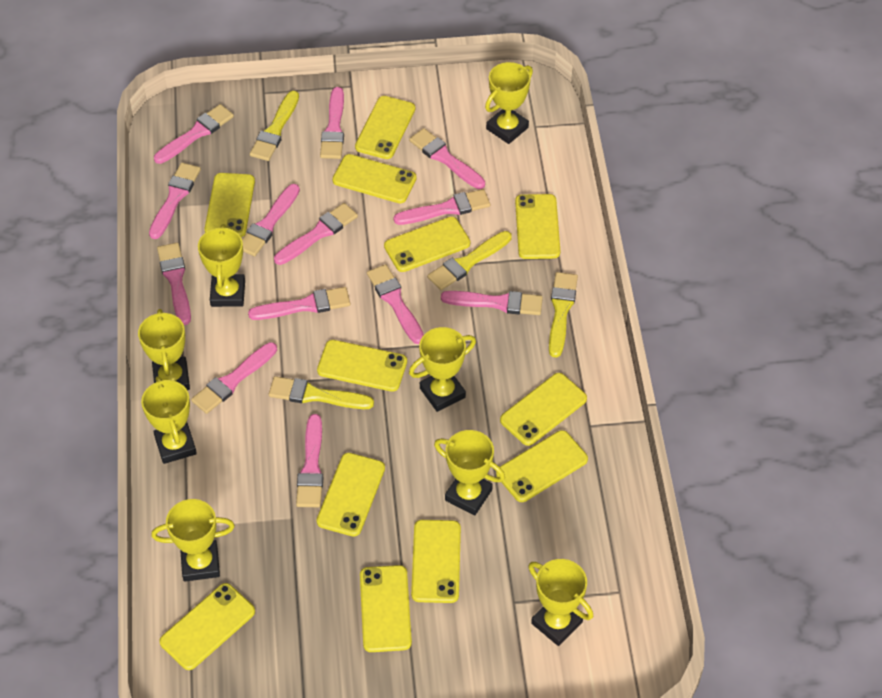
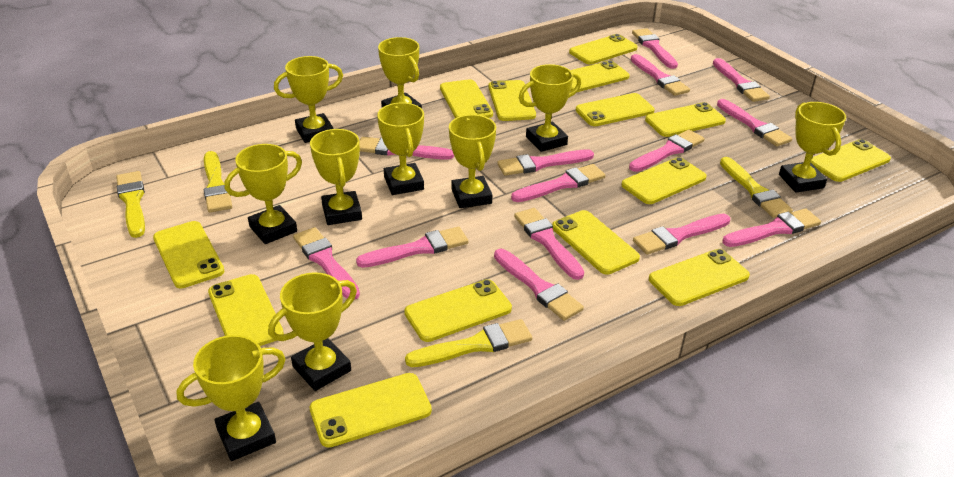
pink brush: 13 -> 14
yellow phone: 12 -> 14
yellow trophy: 8 -> 10

